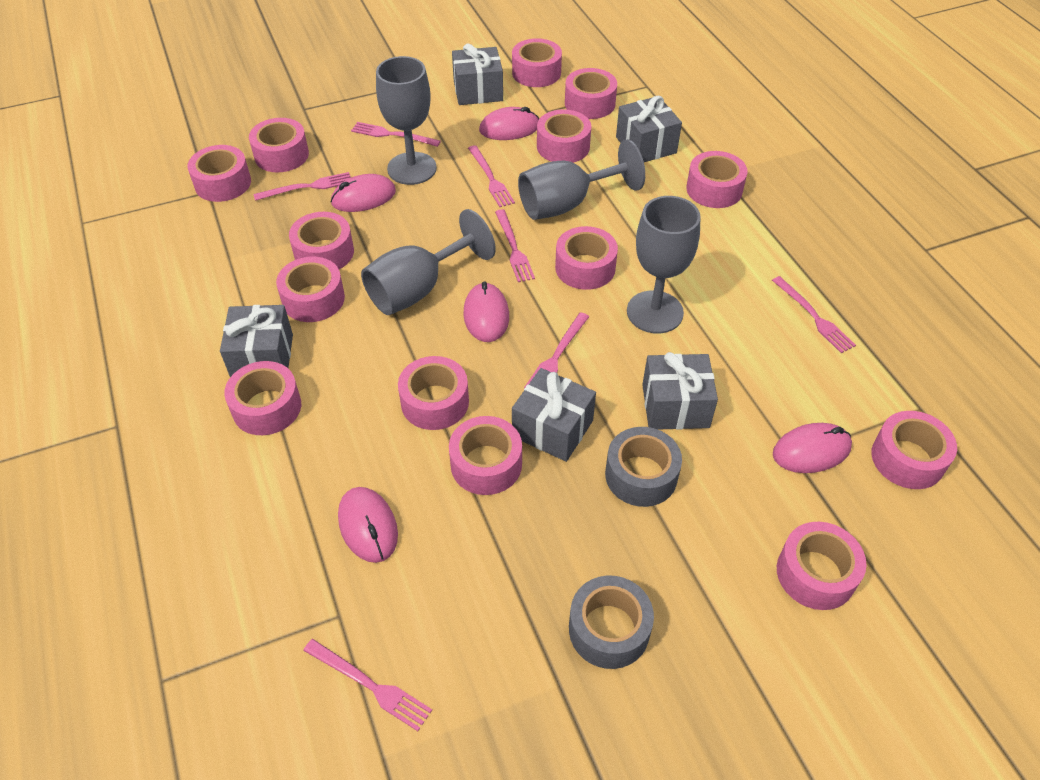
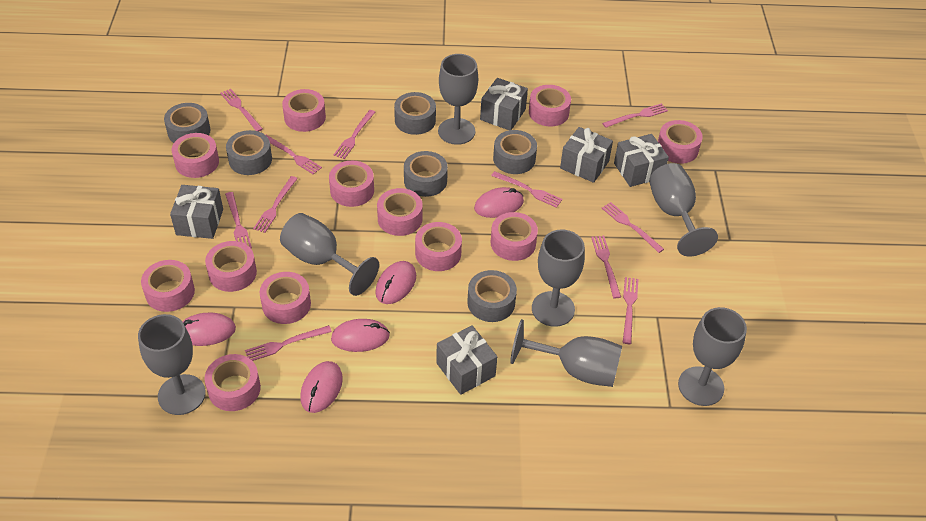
grey goblet: 4 -> 7
grey tape: 2 -> 6
pink fork: 7 -> 11
pink tape: 14 -> 12

